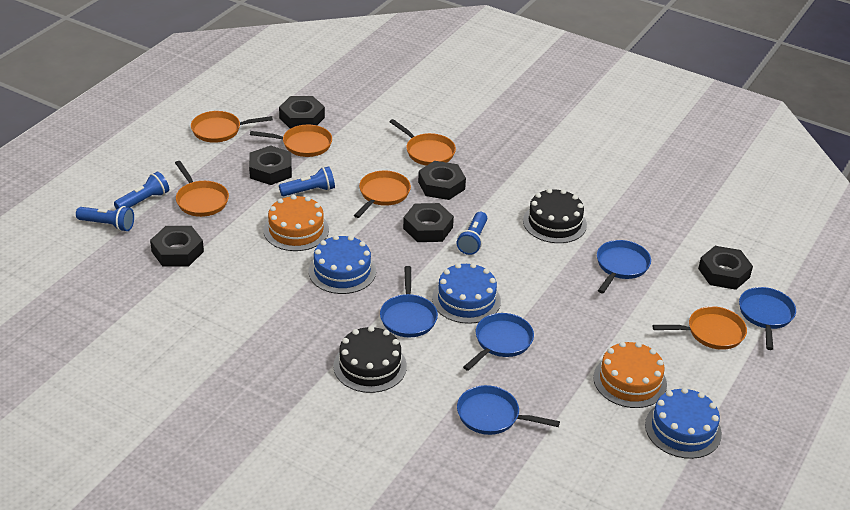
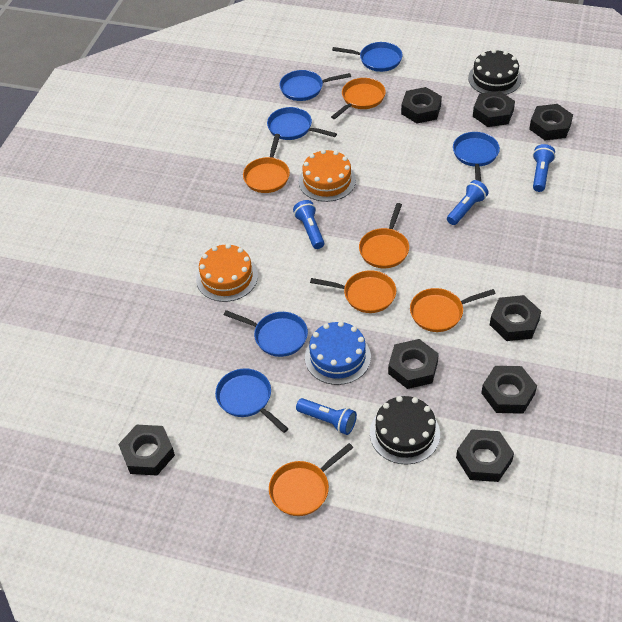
black nut: 6 -> 8
blue cake: 3 -> 1
blue pan: 5 -> 6

